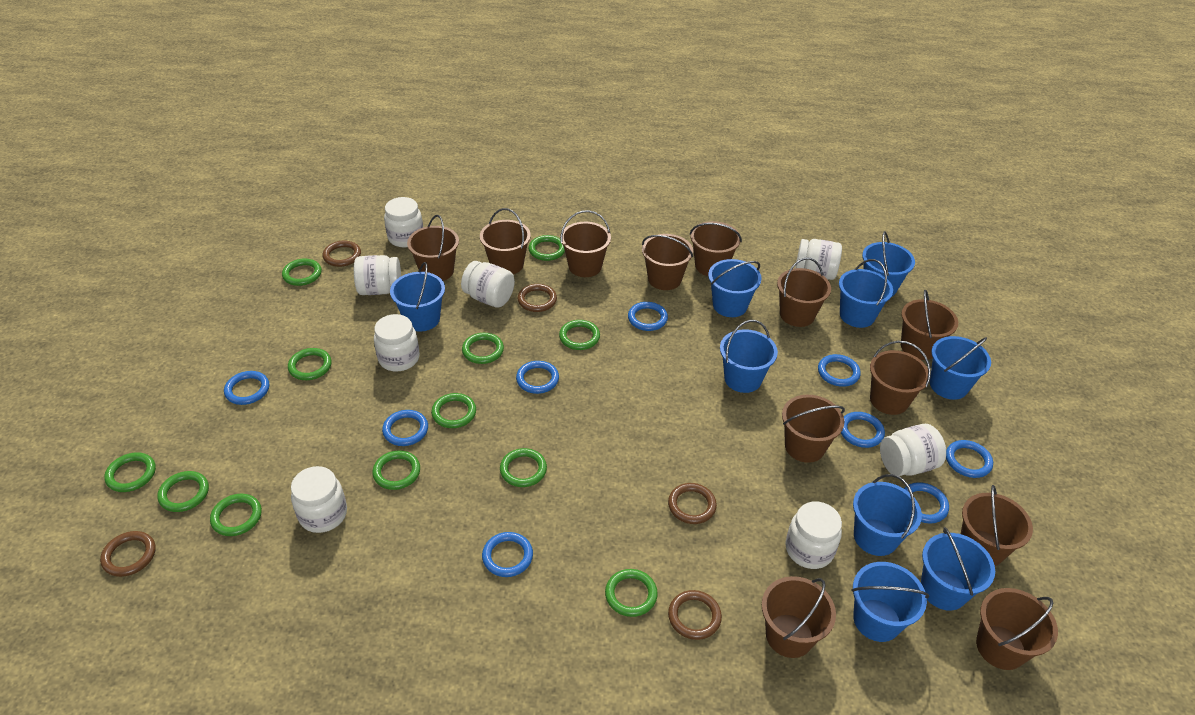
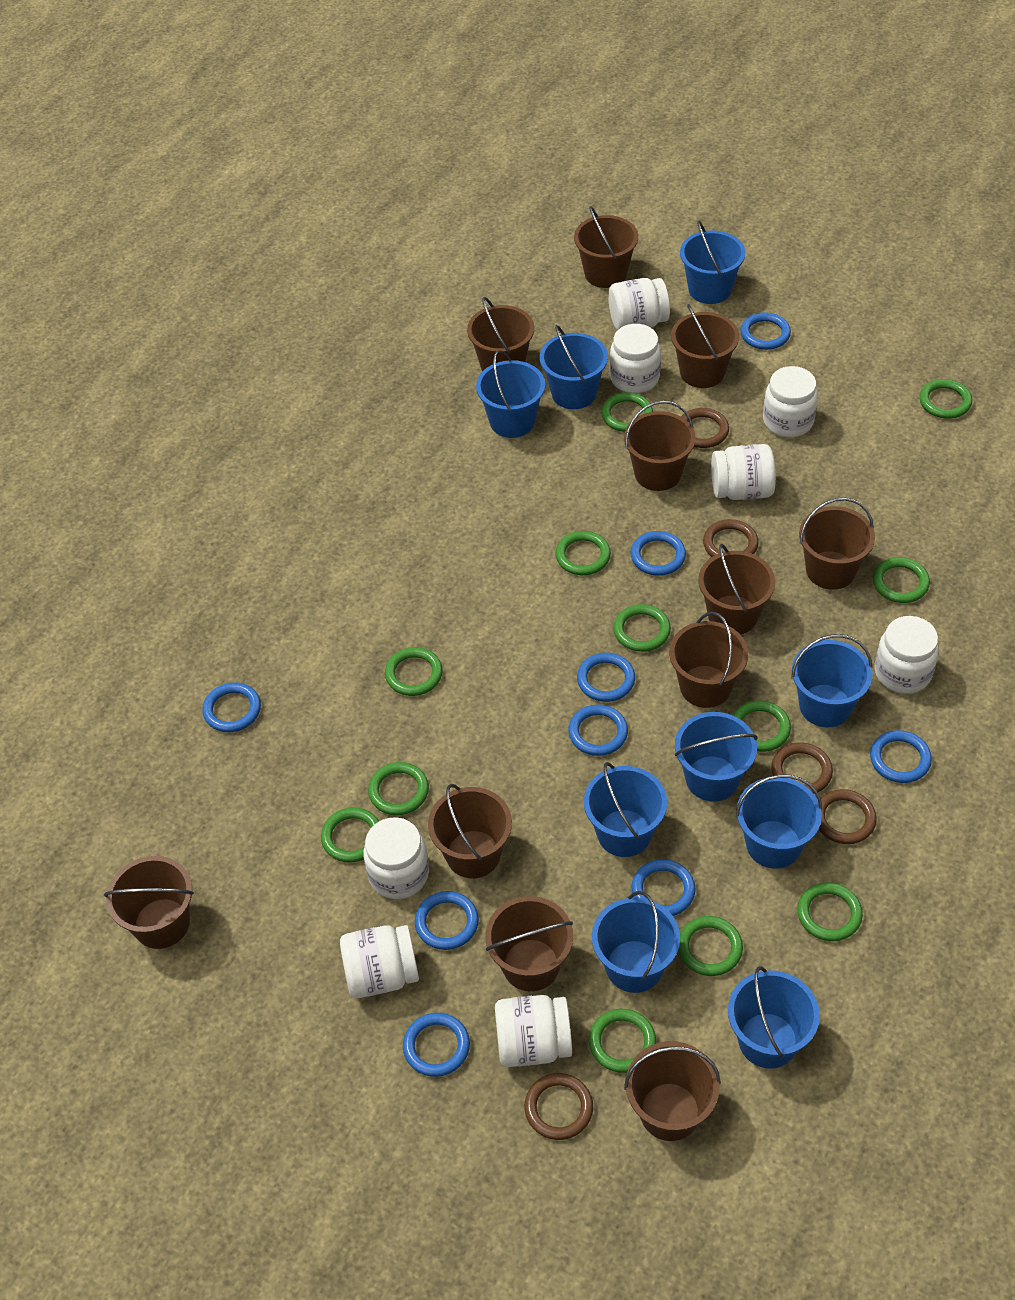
brown bucket: 12 -> 11

